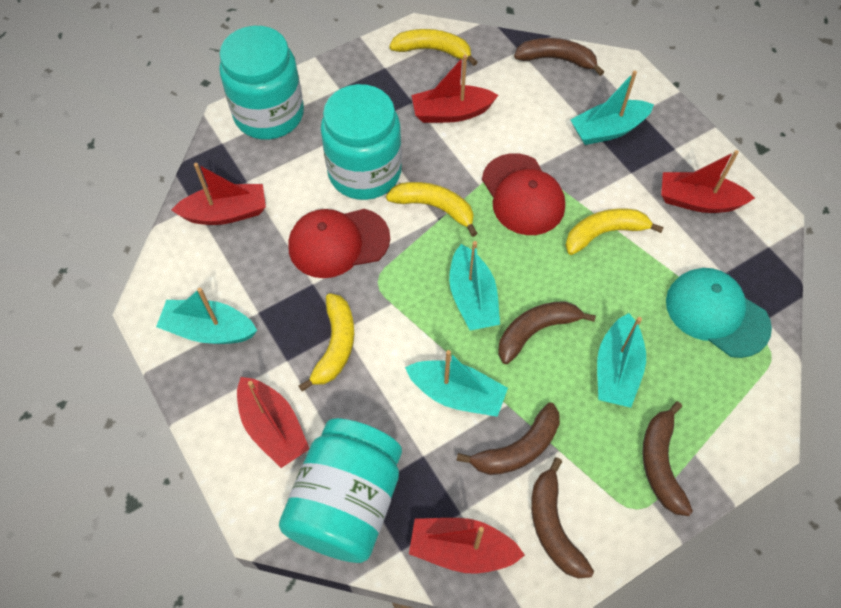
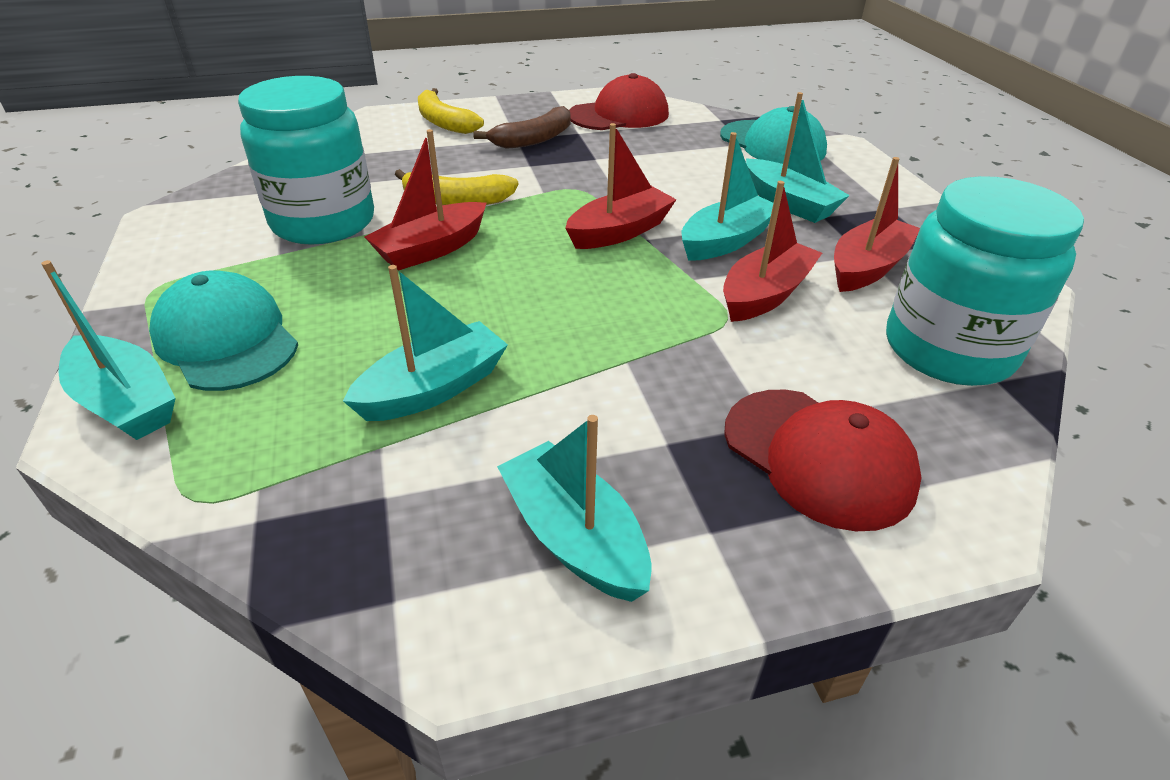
brown banana: 5 -> 1
red boat: 5 -> 4
turquoise cap: 1 -> 2
turquoise jar: 3 -> 2
yellow banana: 4 -> 2

